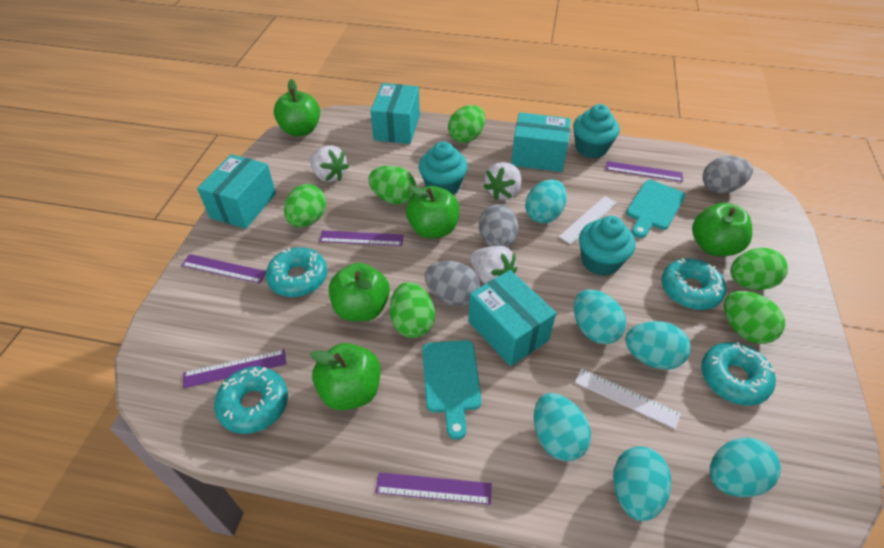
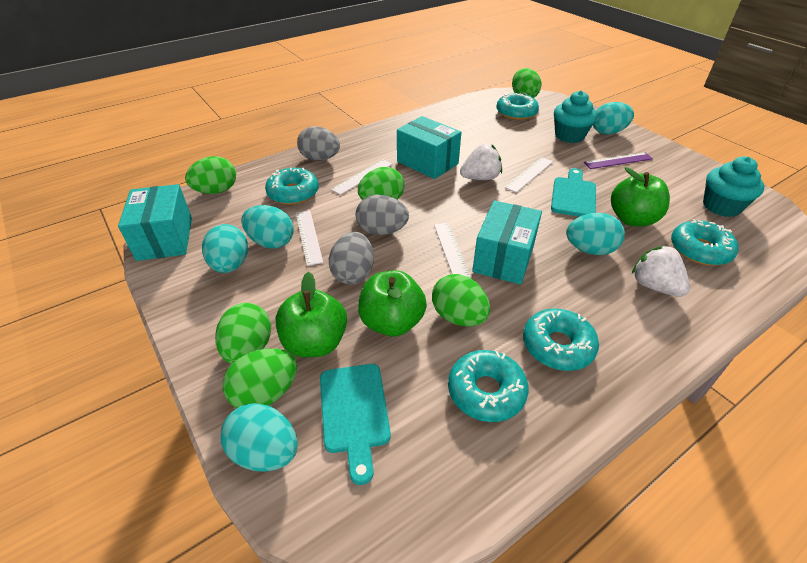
green apple: 5 -> 3
purple ruler: 5 -> 1
turquoise box: 4 -> 3
turquoise cupcake: 3 -> 2
turquoise donut: 4 -> 5
turquoise egg: 6 -> 5
white ruler: 2 -> 4
white strawberry: 3 -> 2

